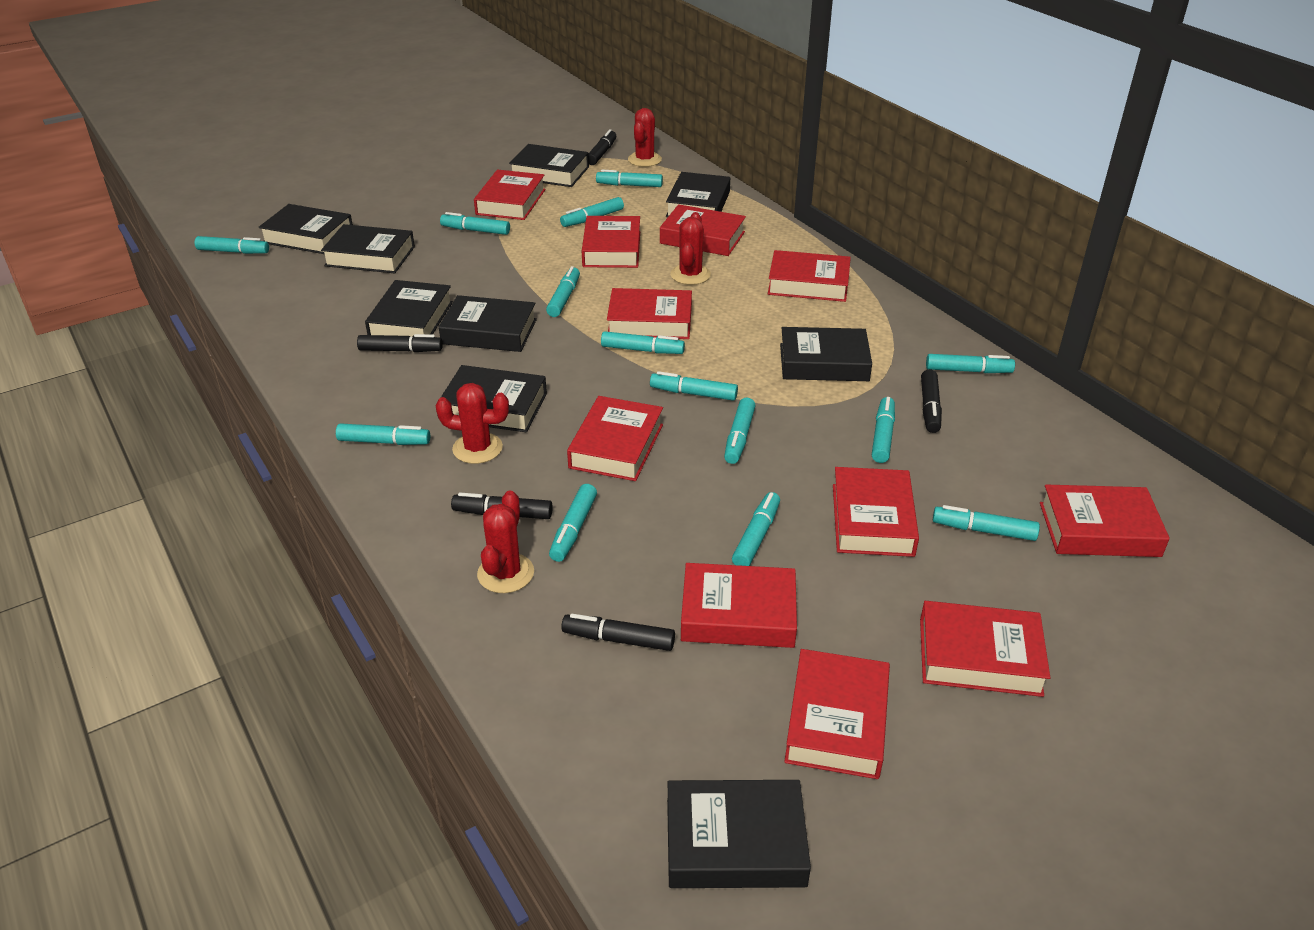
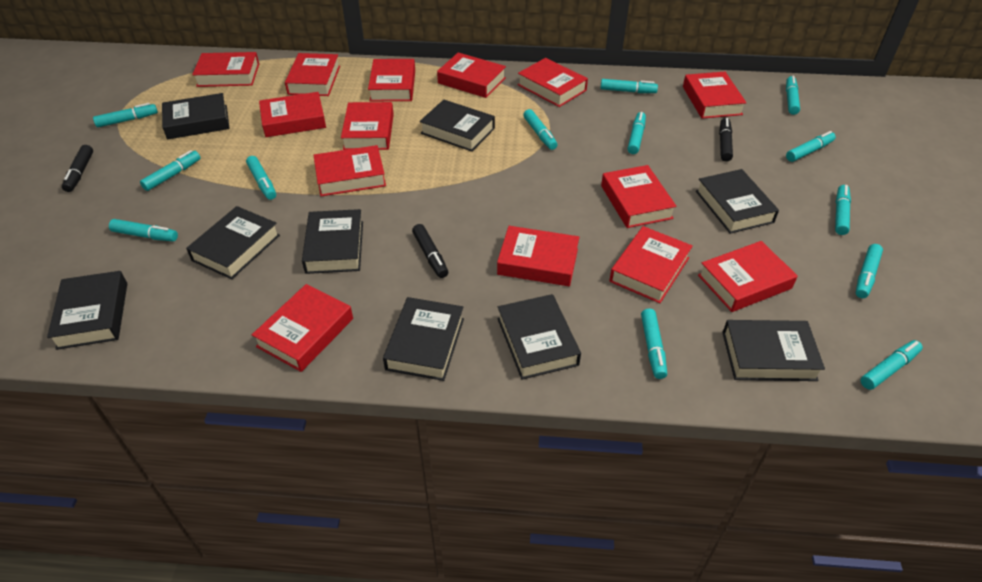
black marker: 5 -> 3
red book: 11 -> 14
red cactus: 4 -> 0
turquoise marker: 14 -> 13

